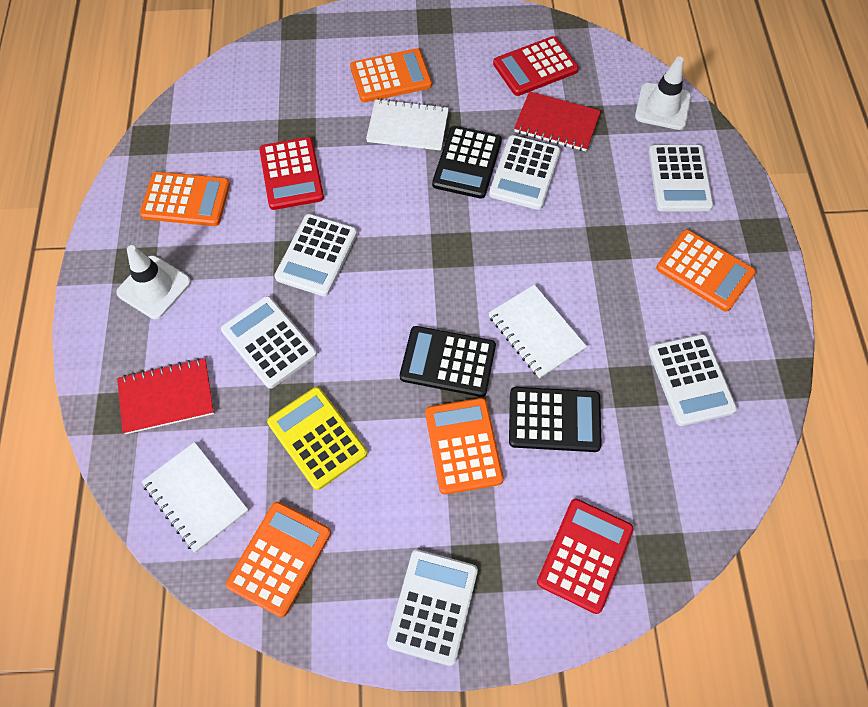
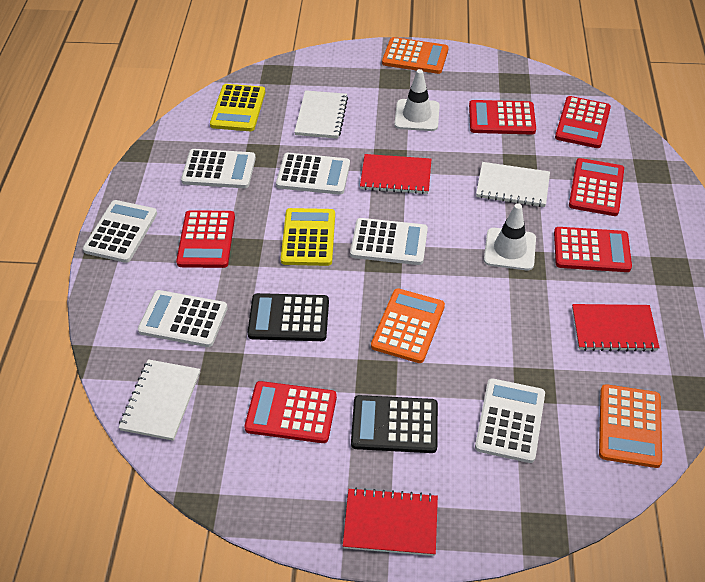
black calculator: 3 -> 2
orange calculator: 5 -> 3
red calculator: 3 -> 6
red notebook: 2 -> 3
yellow calculator: 1 -> 2

